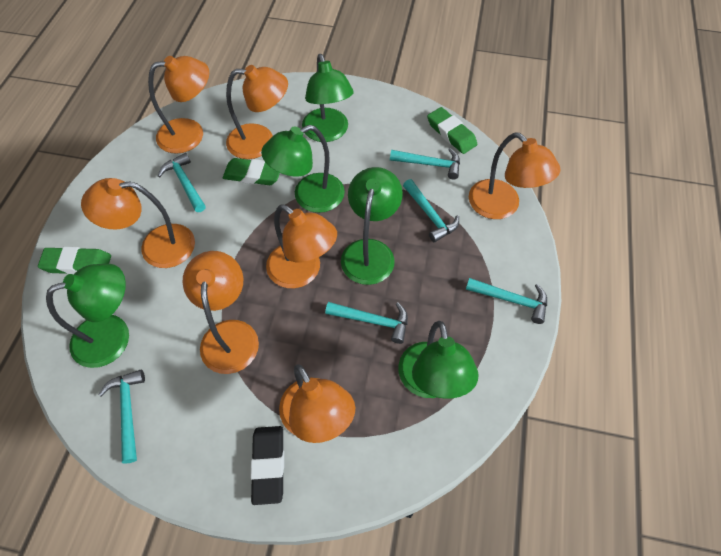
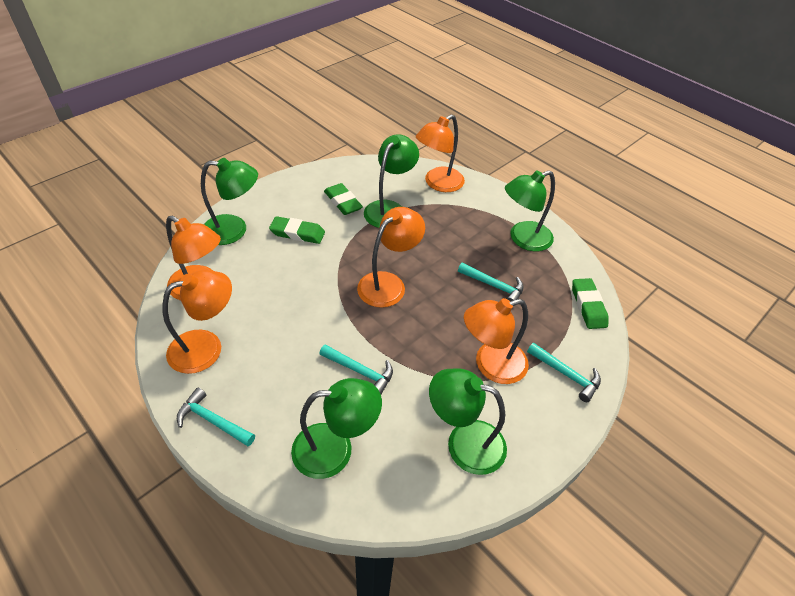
black eraser: 1 -> 0
orange lamp: 7 -> 5
turquoise hammer: 6 -> 4

